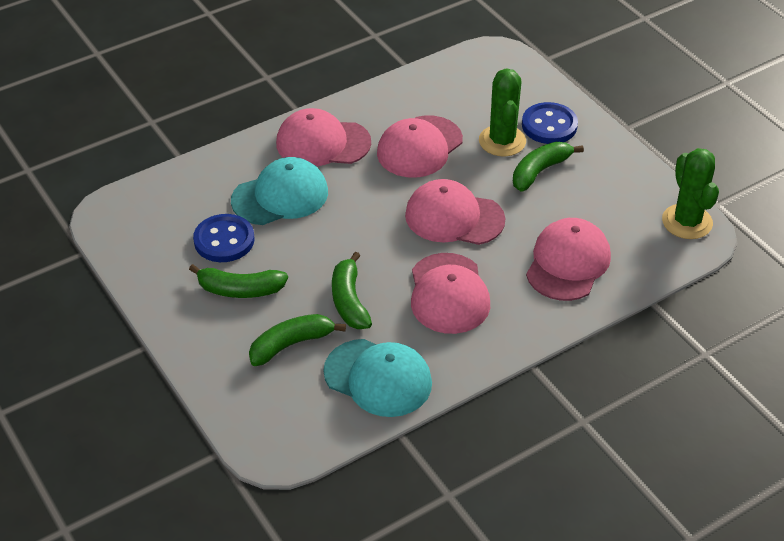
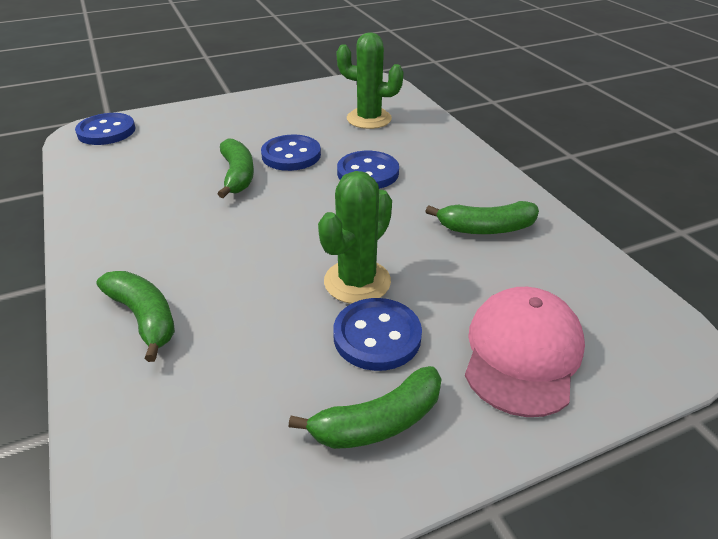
blue button: 2 -> 4
pink cap: 5 -> 1
turquoise cap: 2 -> 0

